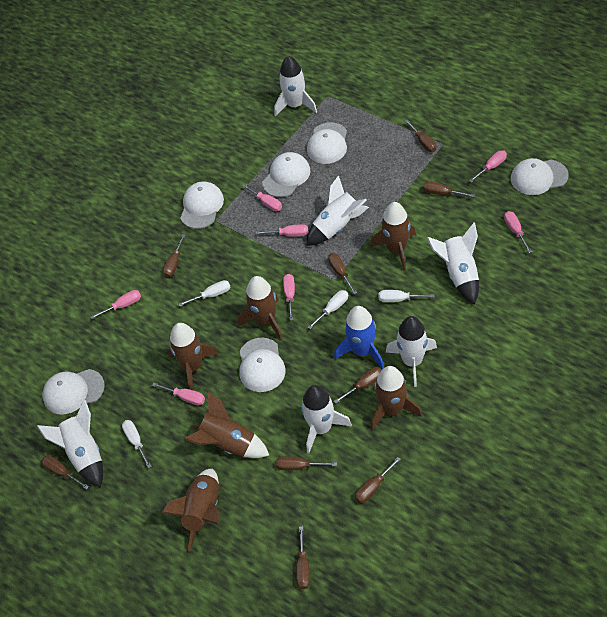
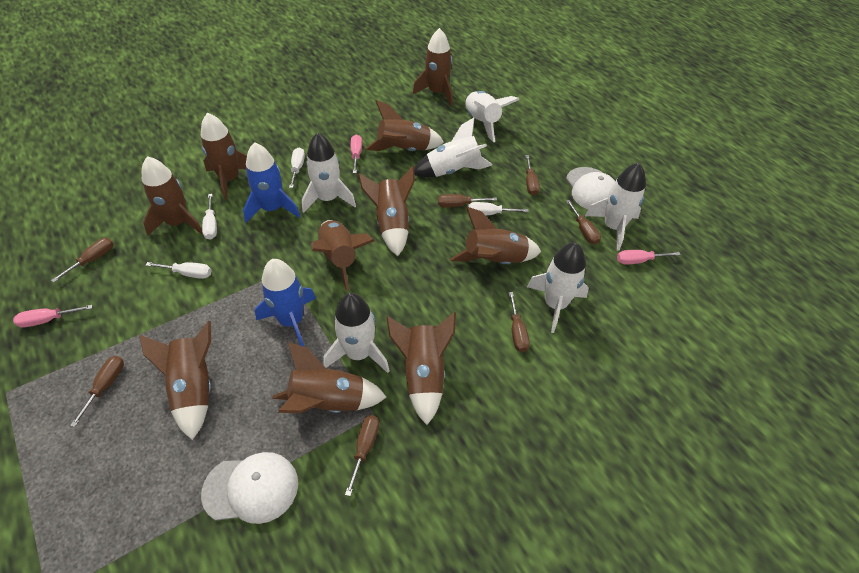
blue rocket: 1 -> 2
brown rocket: 6 -> 10
brown screwdriver: 9 -> 7
pink screwdriver: 7 -> 3
white cap: 6 -> 2

